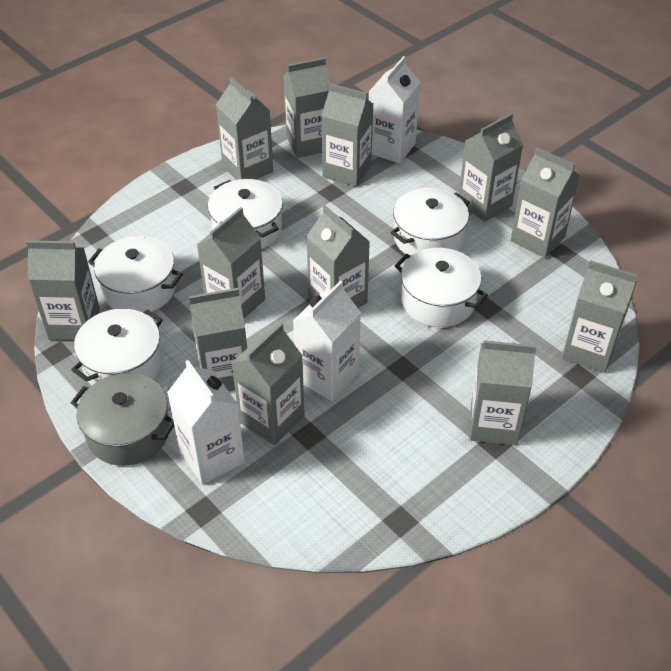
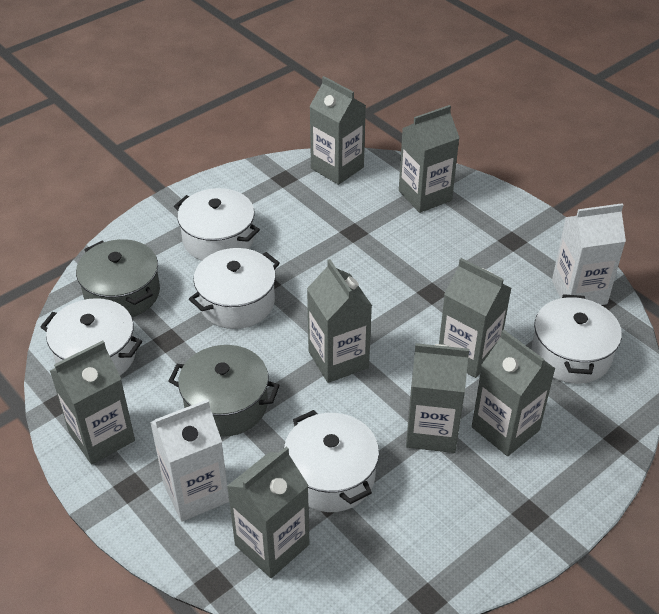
grey carton: 12 -> 8
grey pot: 1 -> 2
white carton: 3 -> 2

